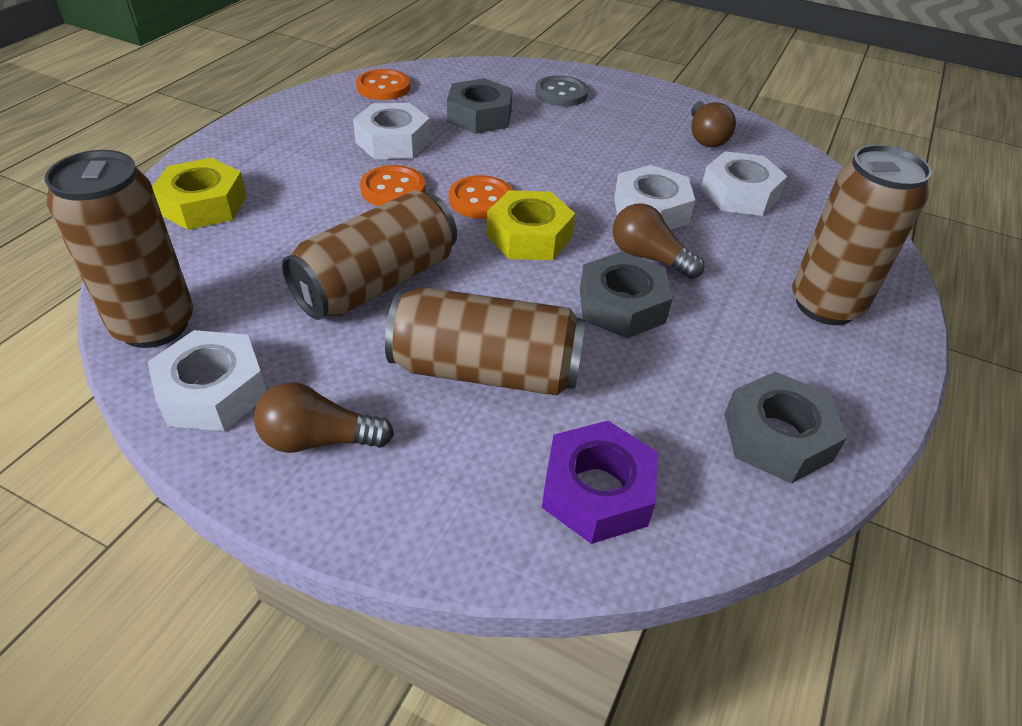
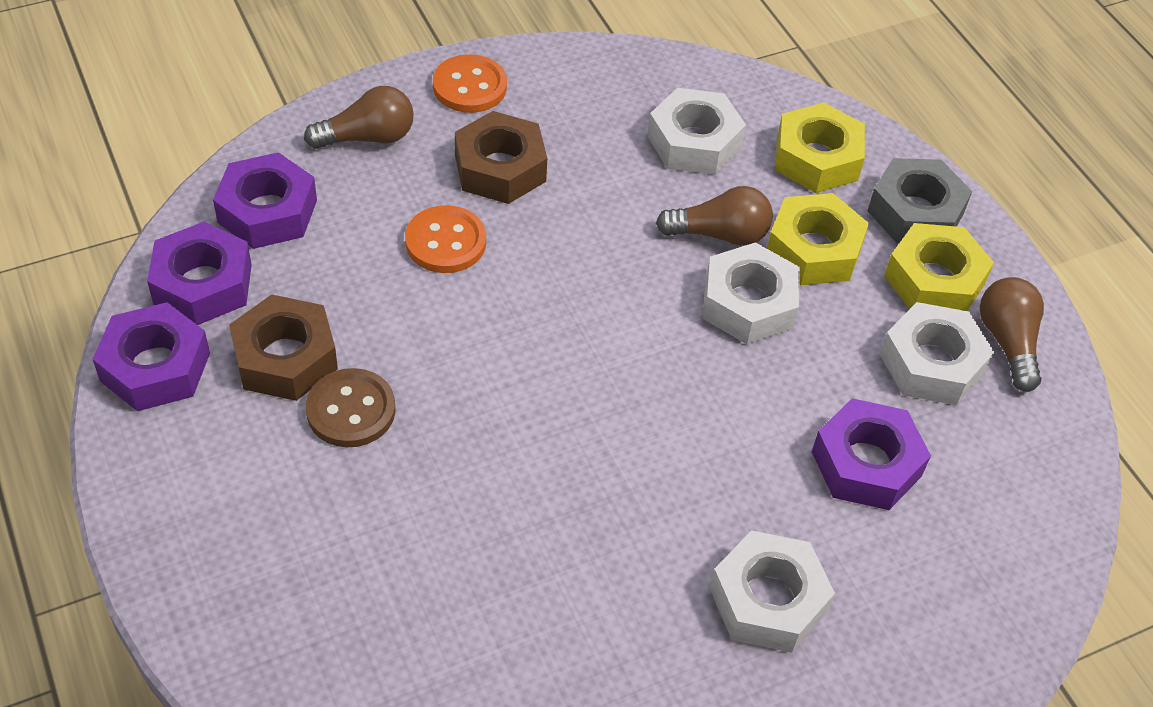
brown button: 0 -> 1
brown can: 4 -> 0
brown nut: 0 -> 2
grey button: 1 -> 0
grey nut: 3 -> 1
orange button: 3 -> 2
purple nut: 1 -> 4
yellow nut: 2 -> 3

